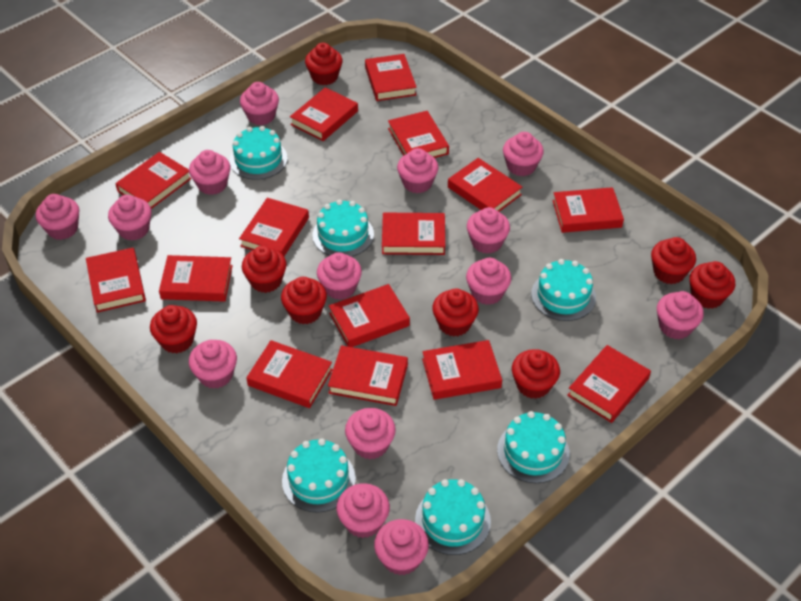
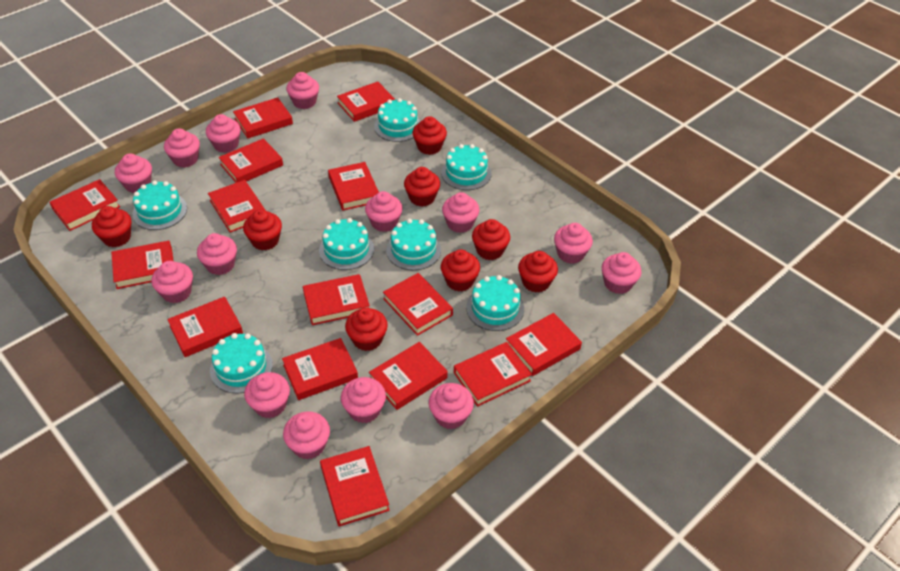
turquoise cake: 6 -> 7

